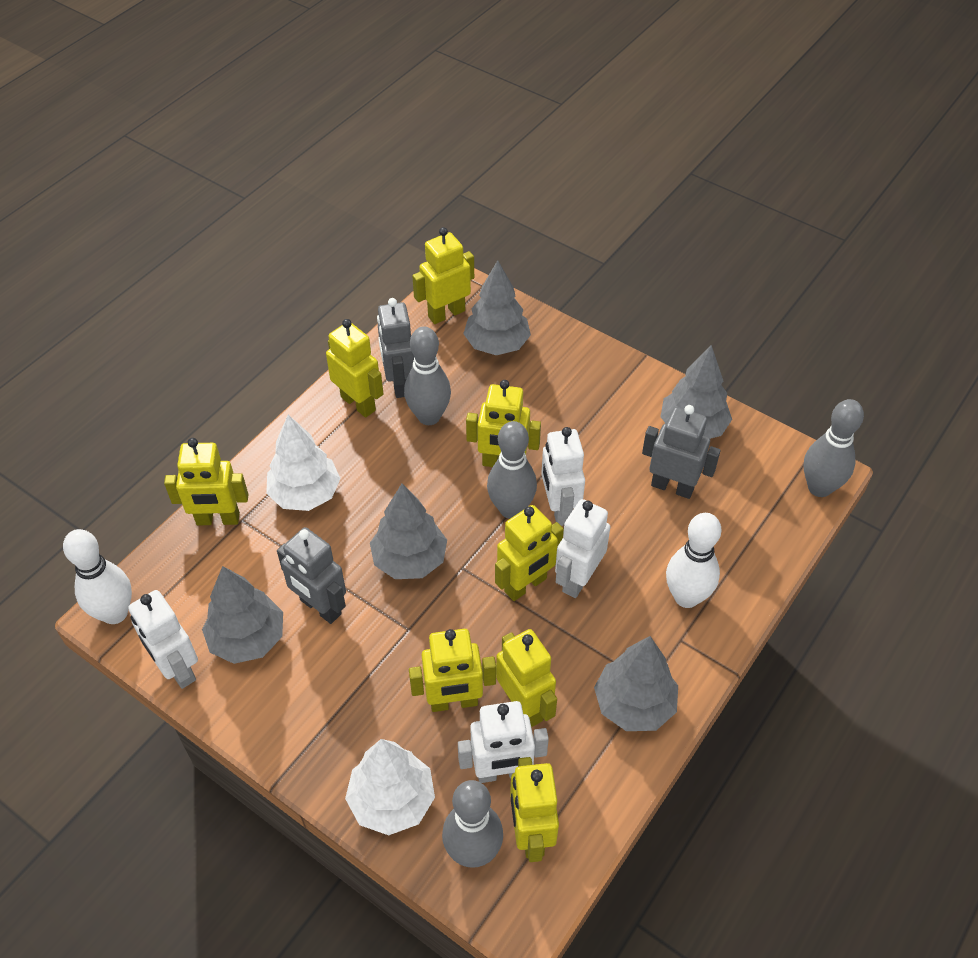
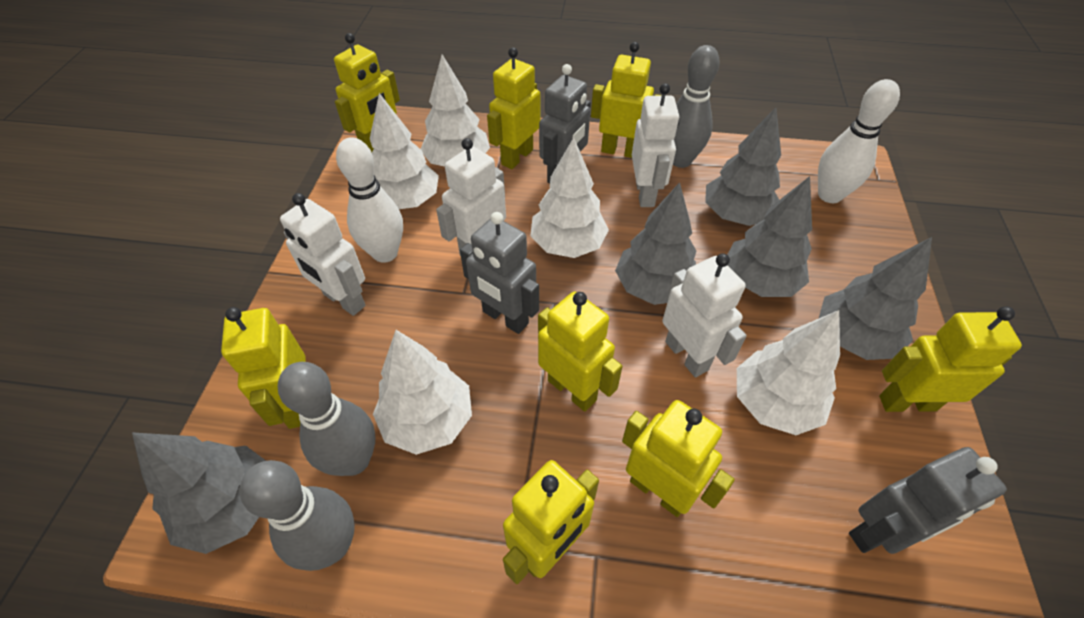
grey bowling pin: 4 -> 3
white tree: 2 -> 5

